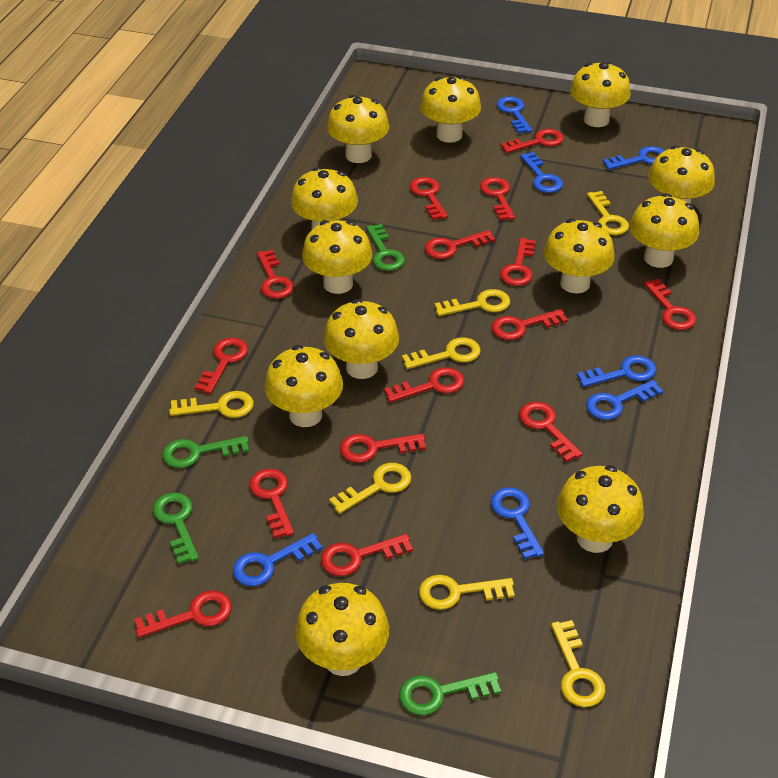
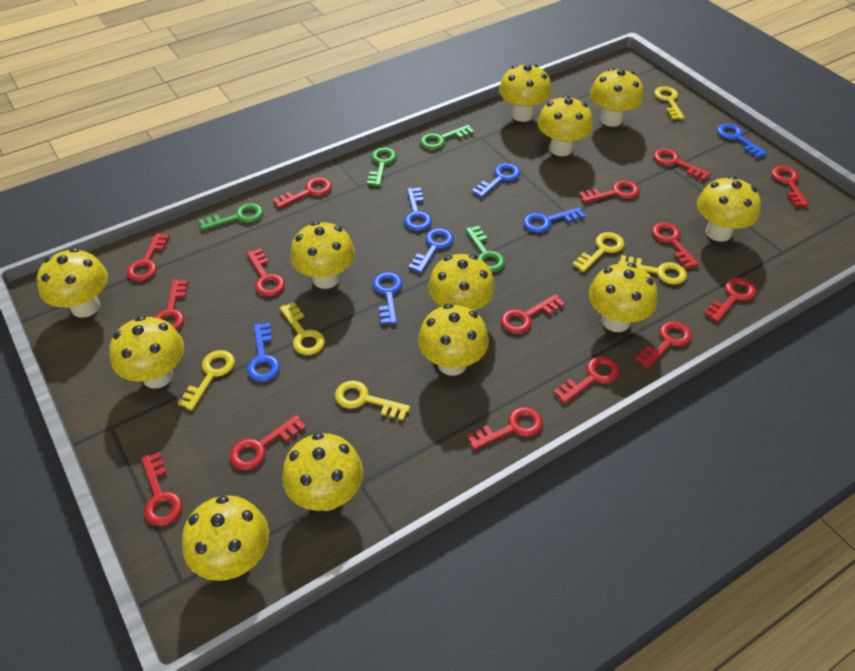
yellow key: 7 -> 6

